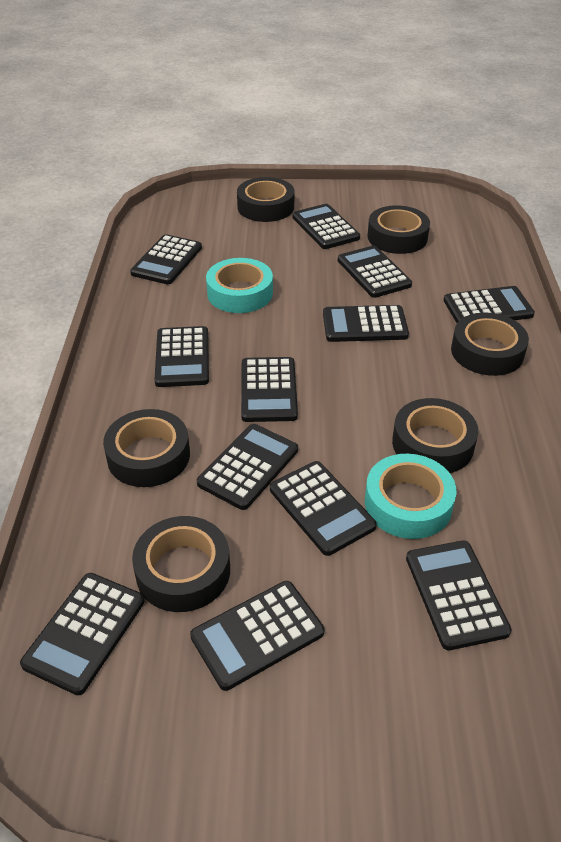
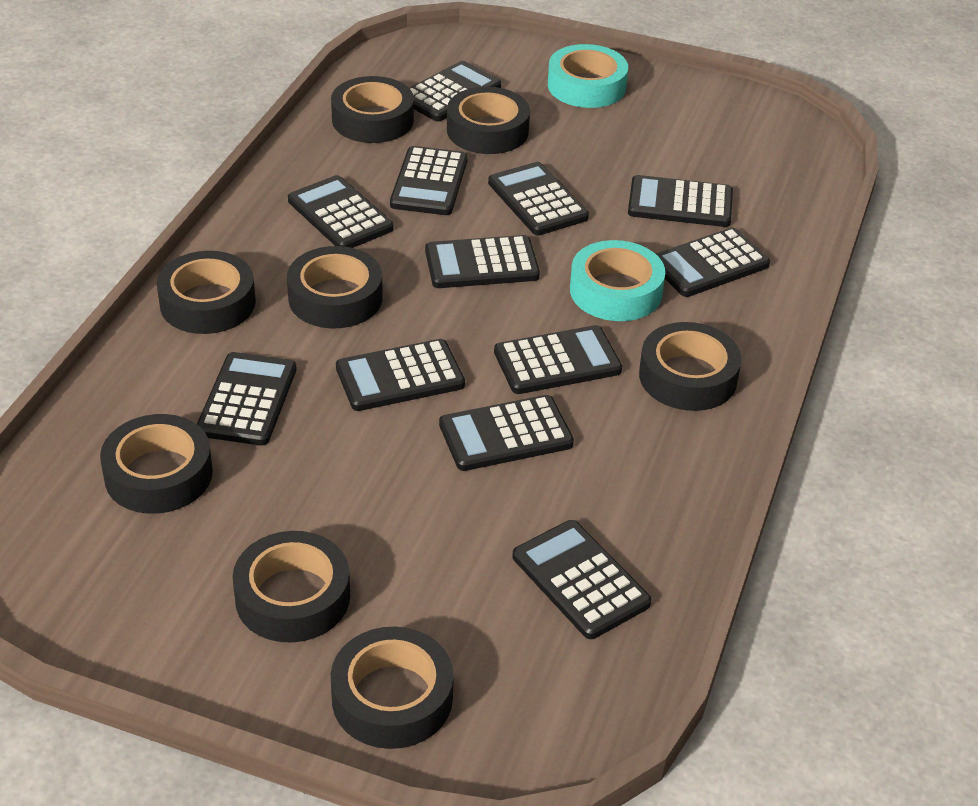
black tape: 6 -> 8

